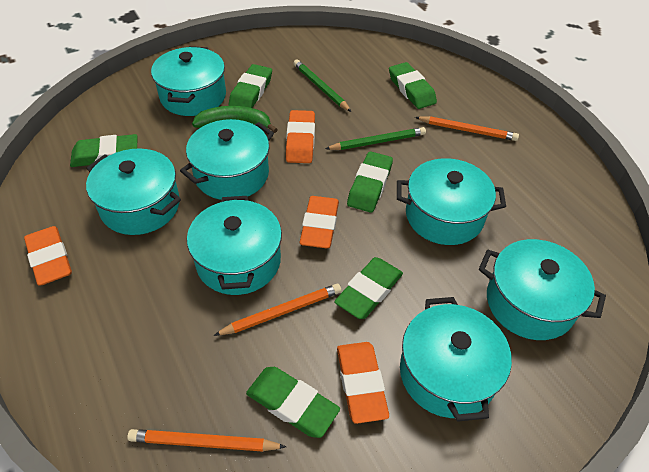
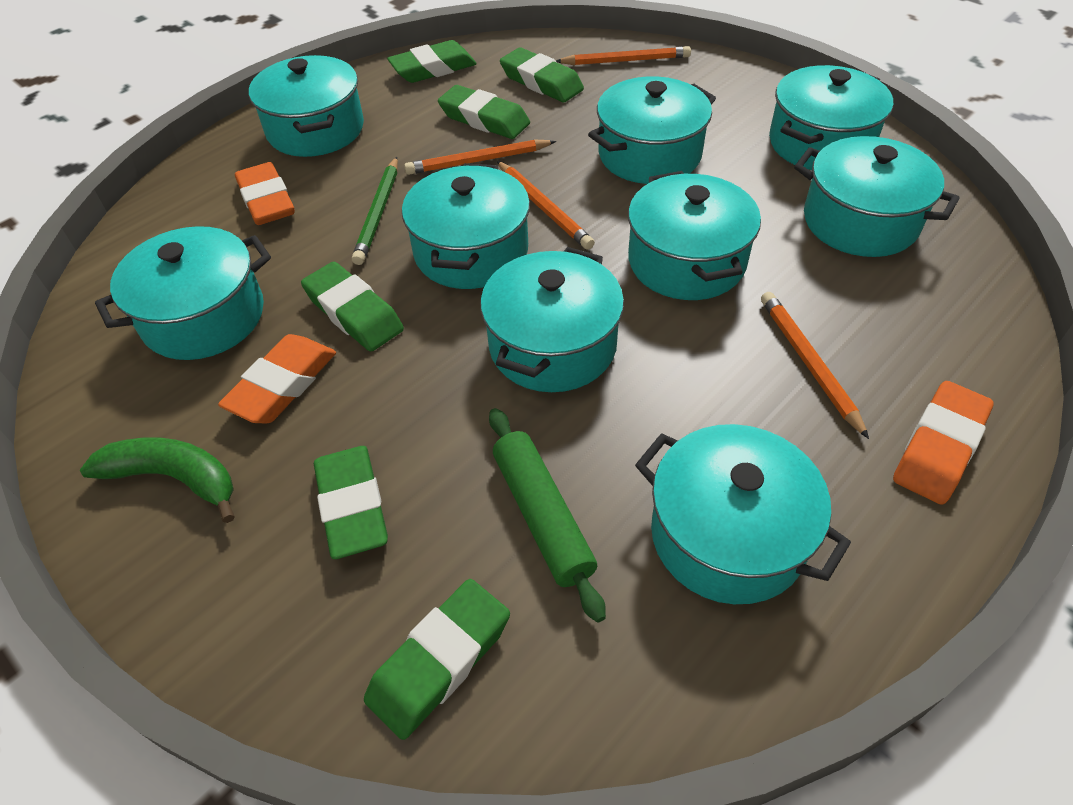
green pencil: 2 -> 1
green rolling pin: 0 -> 1
orange eraser: 4 -> 3
orange pencil: 3 -> 4
turquoise pot: 7 -> 9

